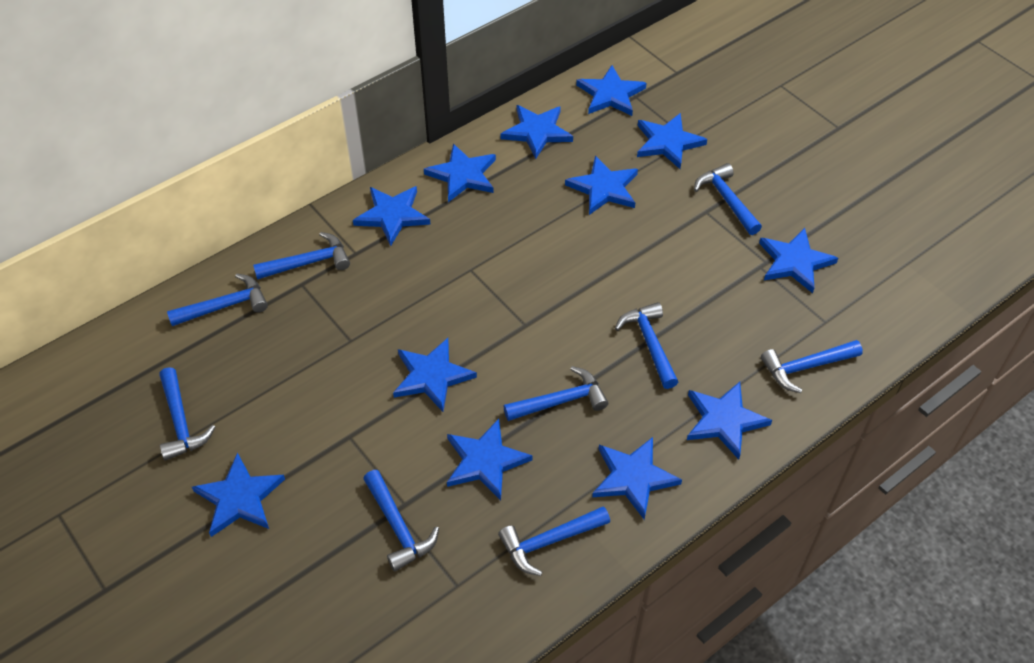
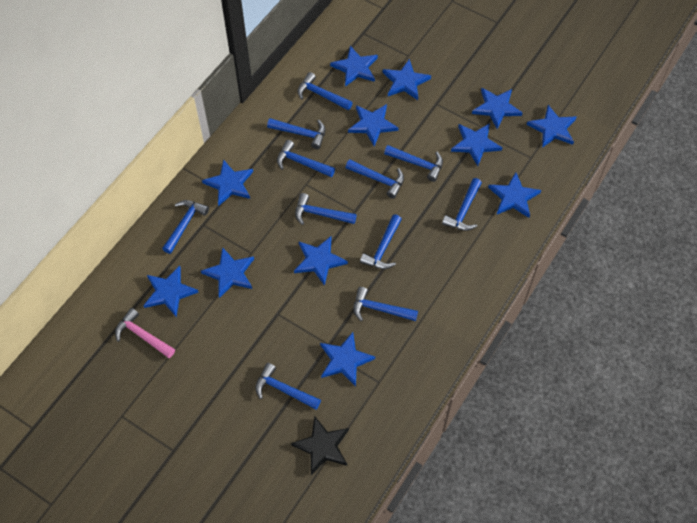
black star: 0 -> 1
blue hammer: 9 -> 11
pink hammer: 0 -> 1

